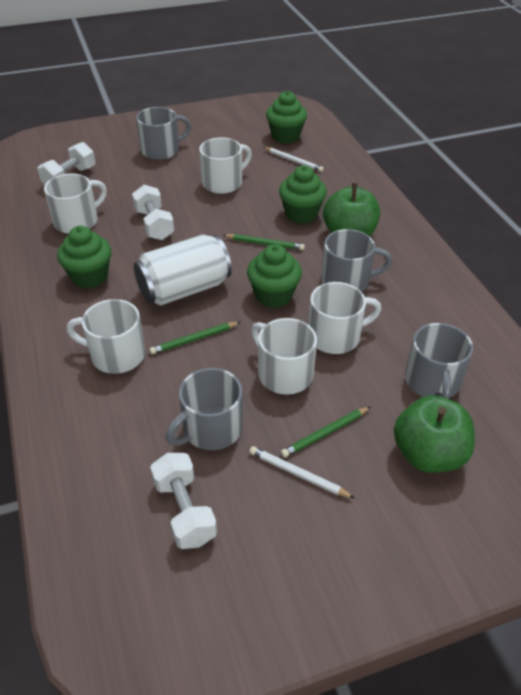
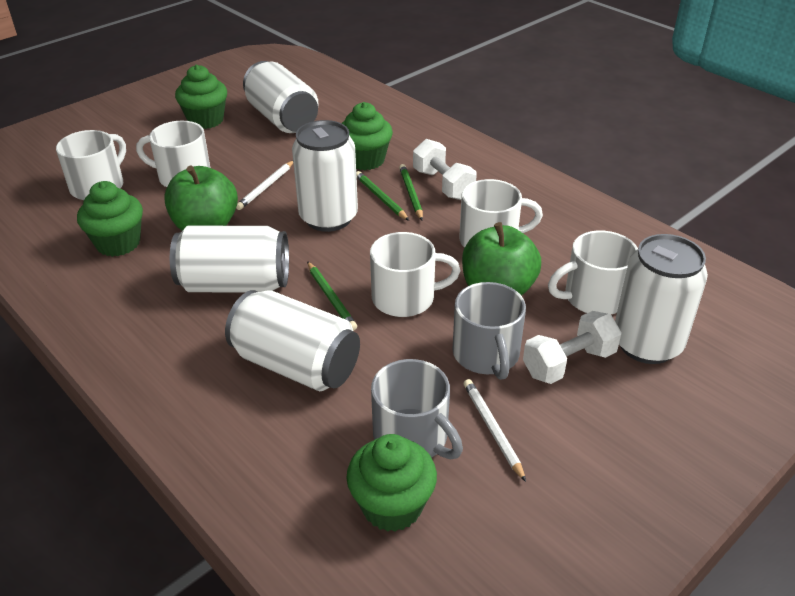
grey mug: 4 -> 2
white can: 1 -> 5
white dumbbell: 3 -> 2

